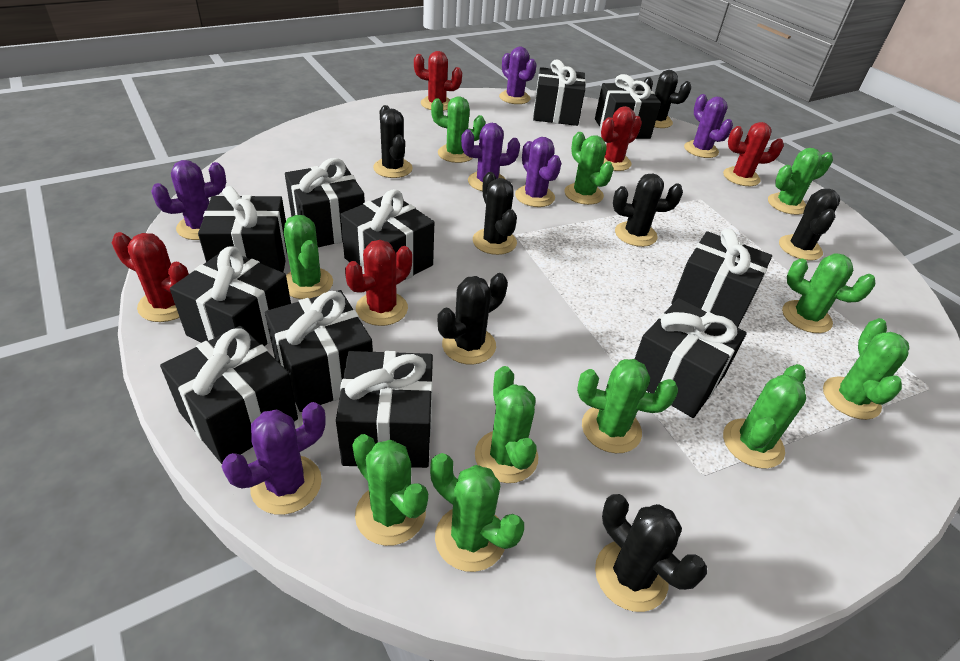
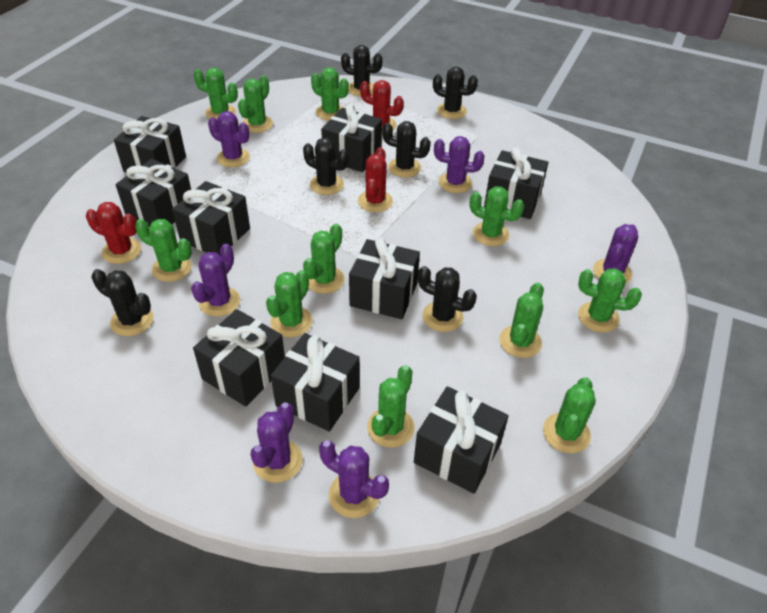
black cactus: 7 -> 6
black gift: 11 -> 9
red cactus: 5 -> 3

